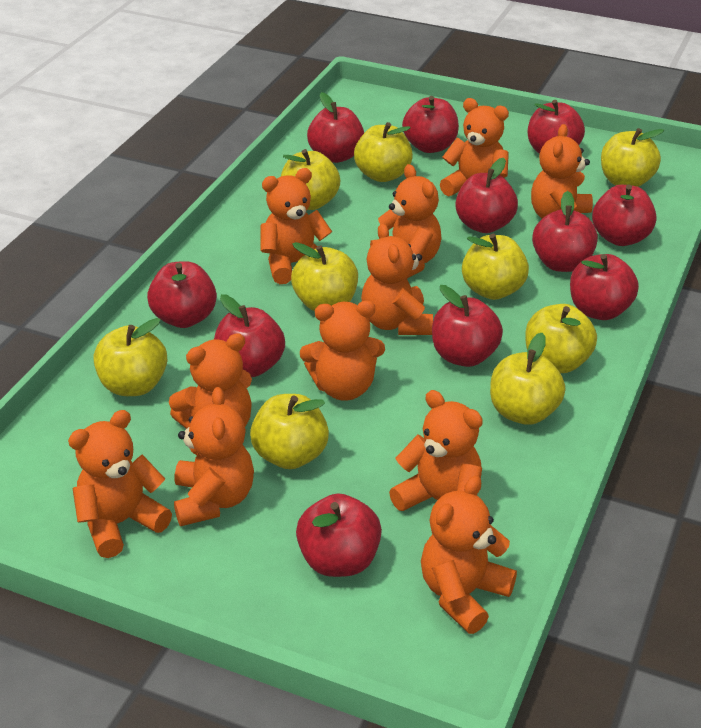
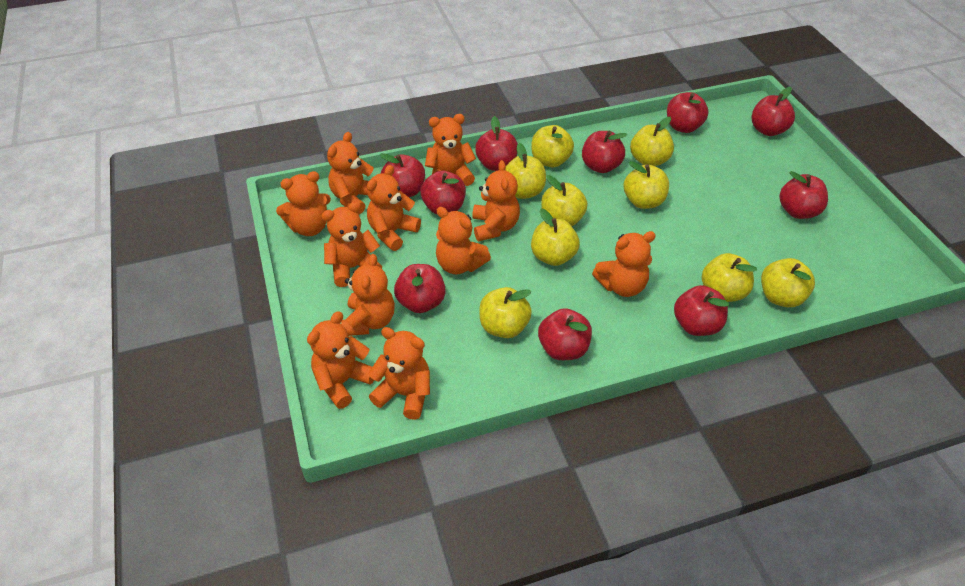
red apple: 11 -> 10

